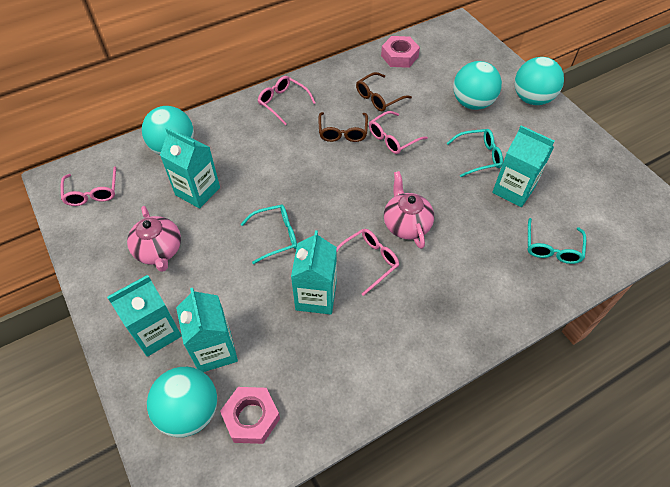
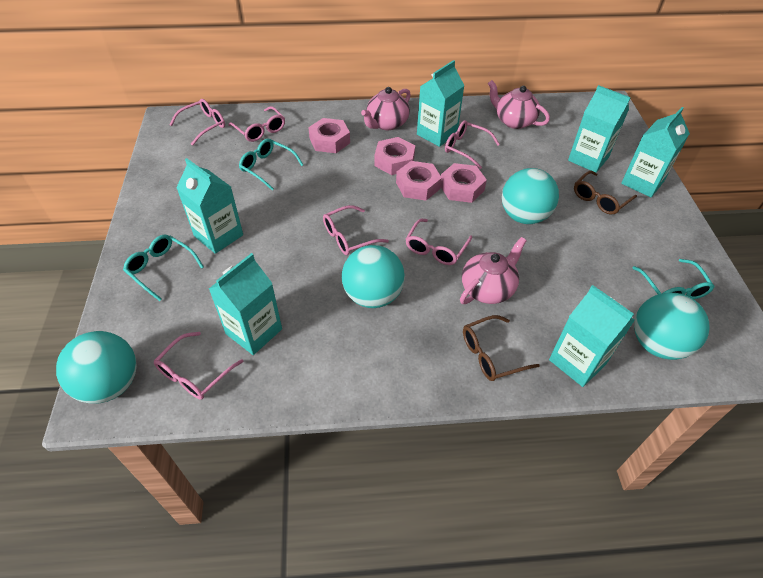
pink glasses: 4 -> 6
pink nut: 2 -> 4
pink teapot: 2 -> 3
turquoise carton: 5 -> 6

